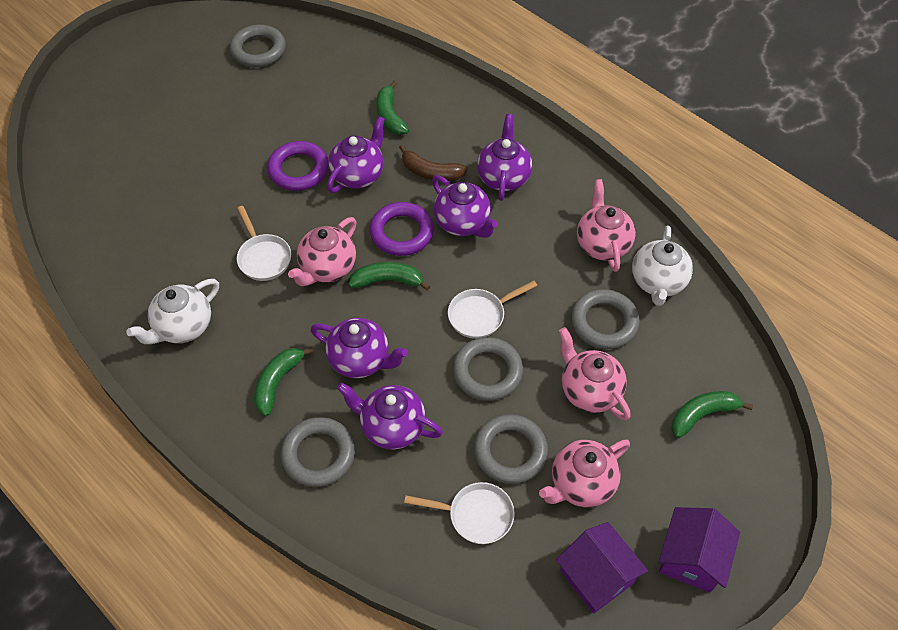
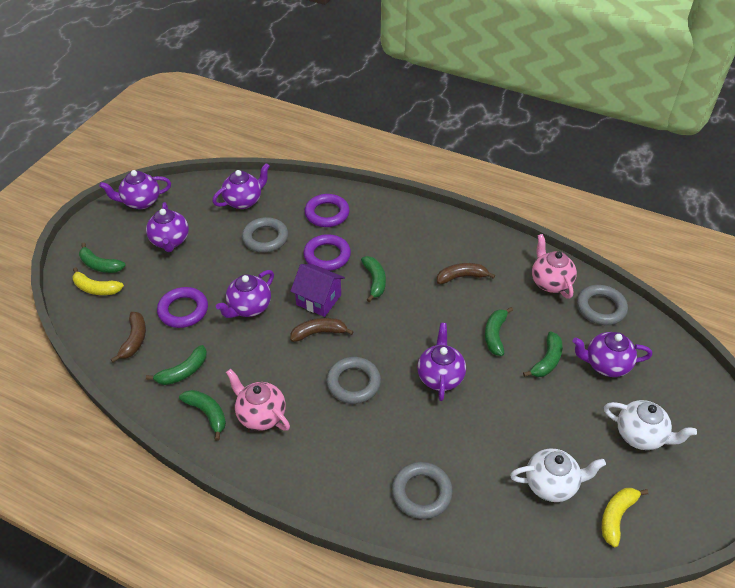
brown banana: 1 -> 3
green banana: 4 -> 6
grey ring: 5 -> 4
pink teapot: 4 -> 2
purple house: 2 -> 1
purple ring: 2 -> 3
purple teapot: 5 -> 6
white pan: 3 -> 0
yellow banana: 0 -> 2

